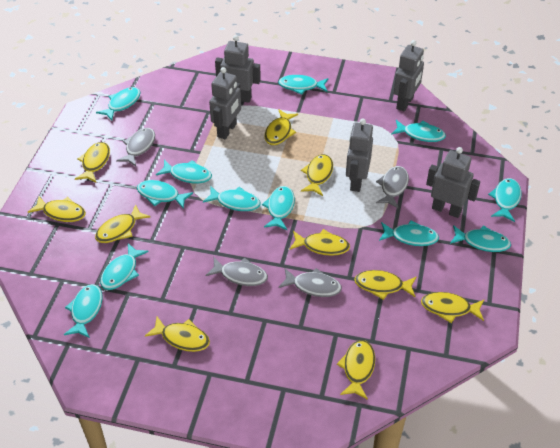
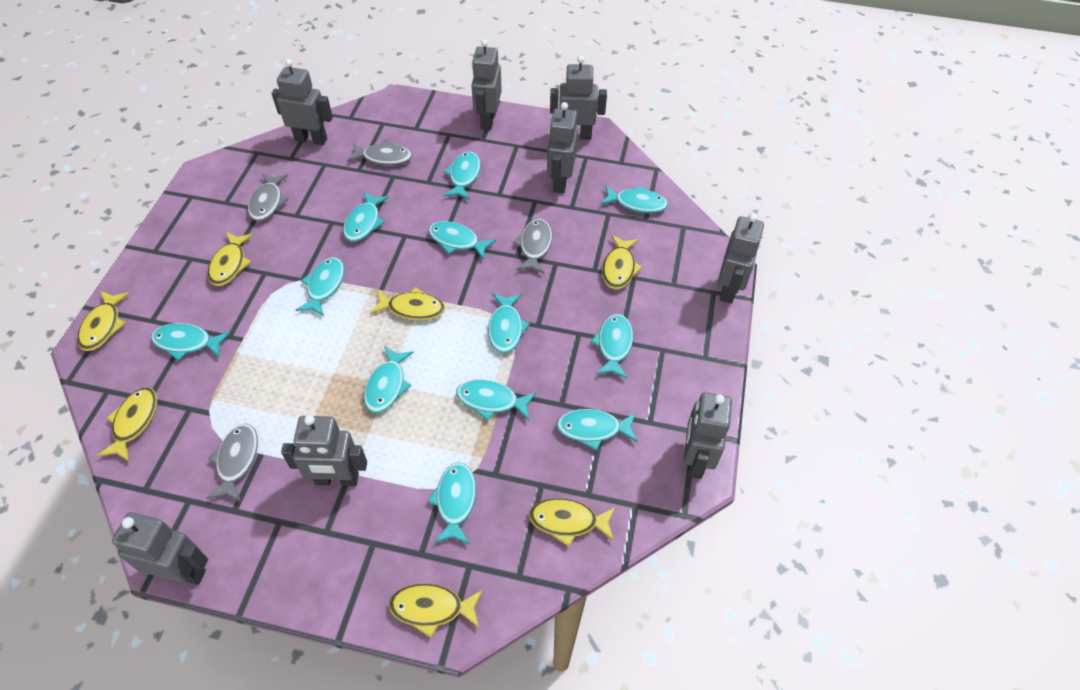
grey robot: 5 -> 8
yellow fish: 10 -> 7

